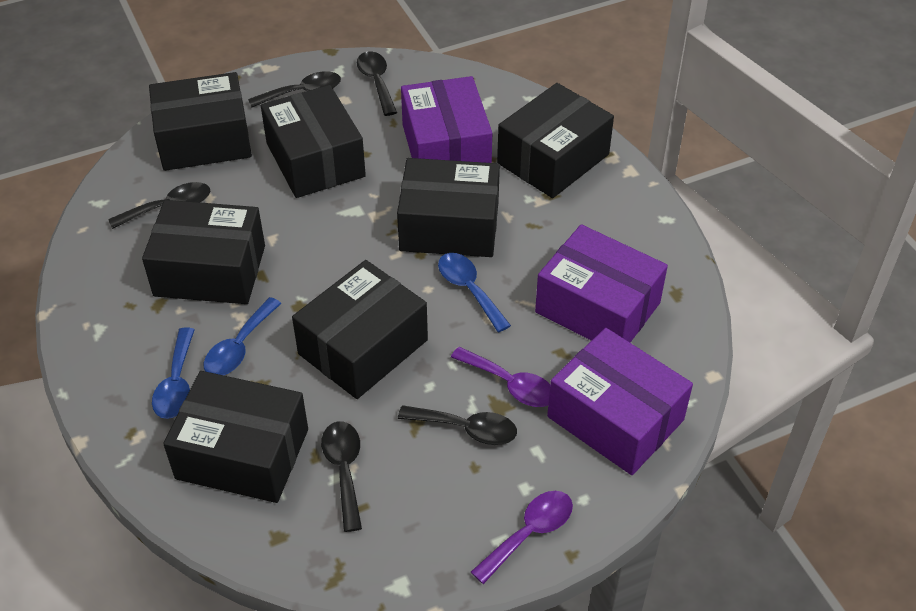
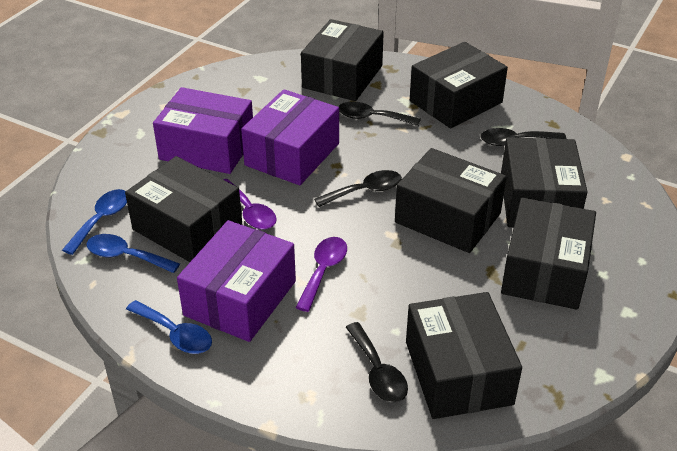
black spoon: 5 -> 4

